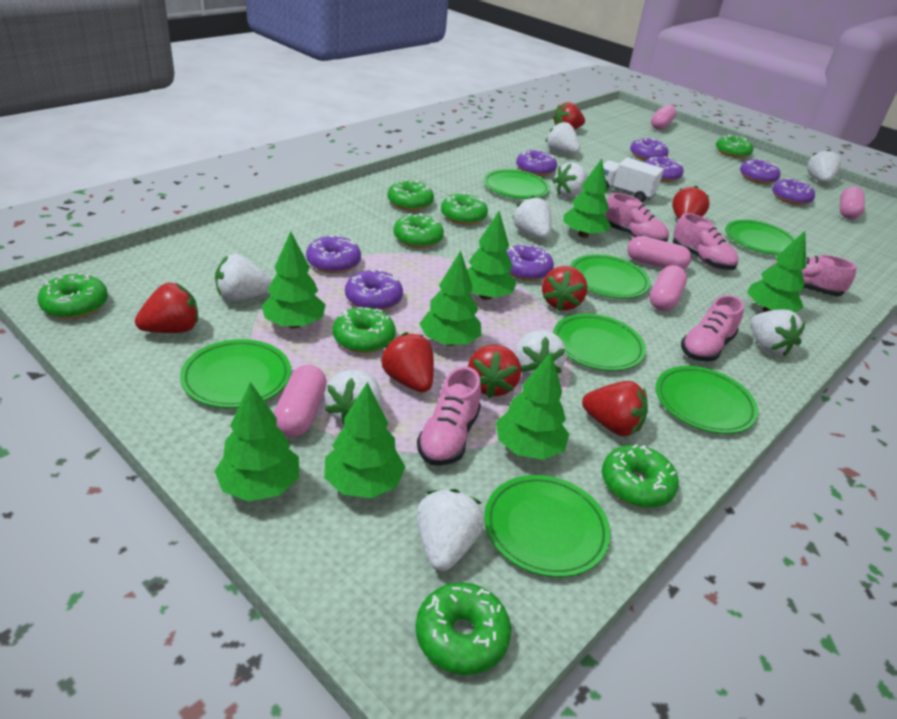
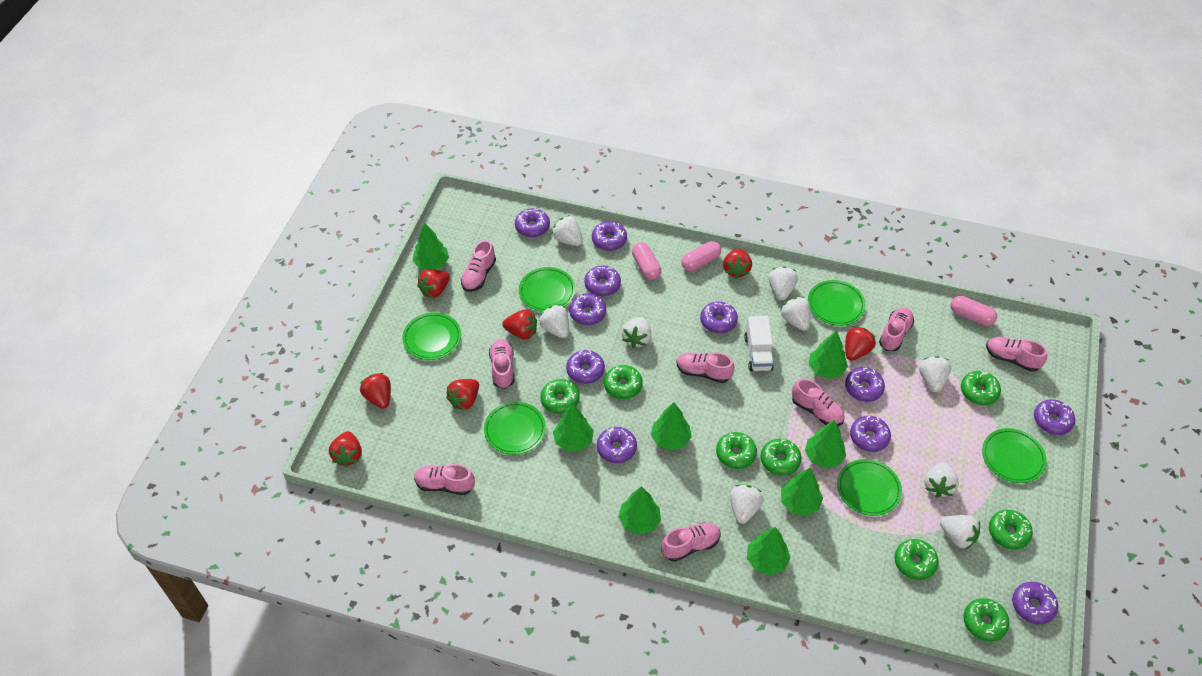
green plate: 7 -> 6
pink capsule: 5 -> 3
pink shoe: 5 -> 8
purple donut: 8 -> 11

